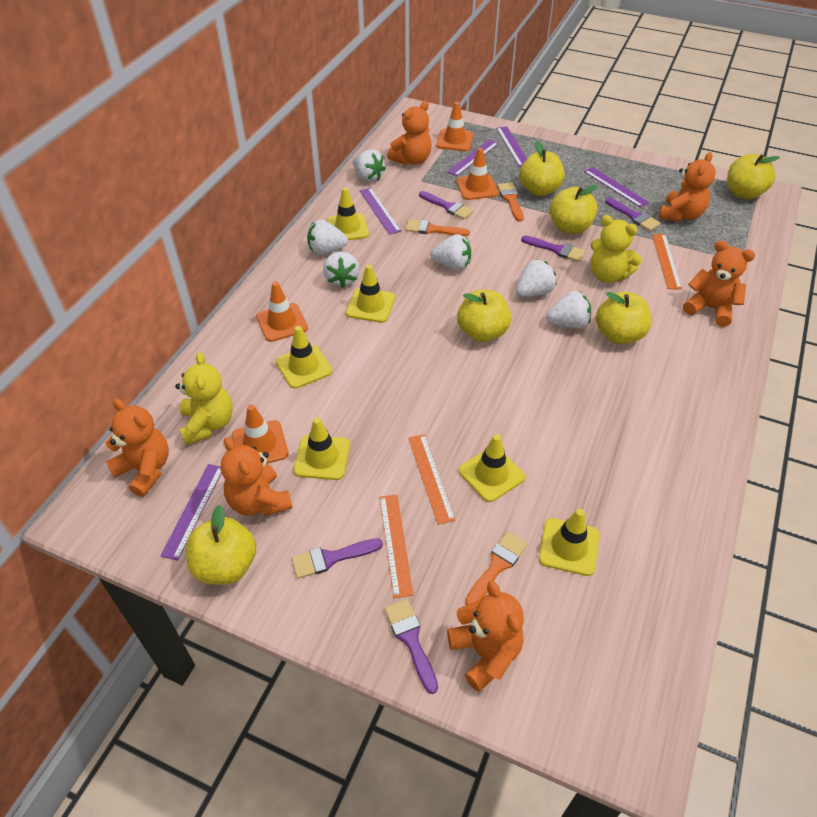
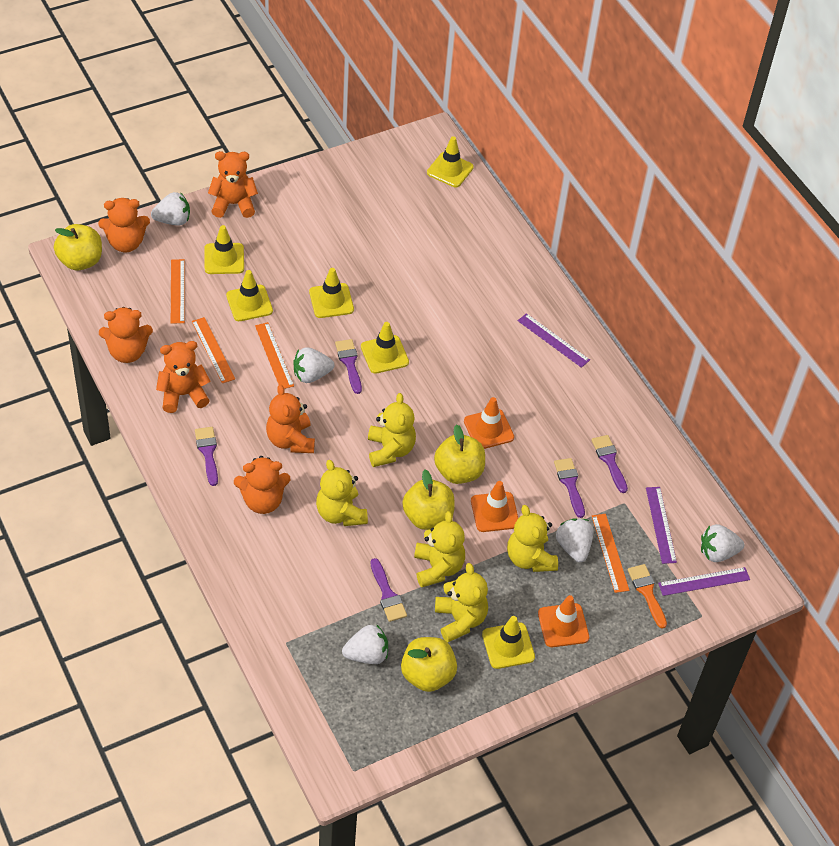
orange brush: 3 -> 1
orange ruler: 3 -> 4
orange traffic cone: 4 -> 3
purple ruler: 5 -> 3
white strawberry: 6 -> 5
yellow apple: 6 -> 4
yellow teddy bear: 2 -> 5

